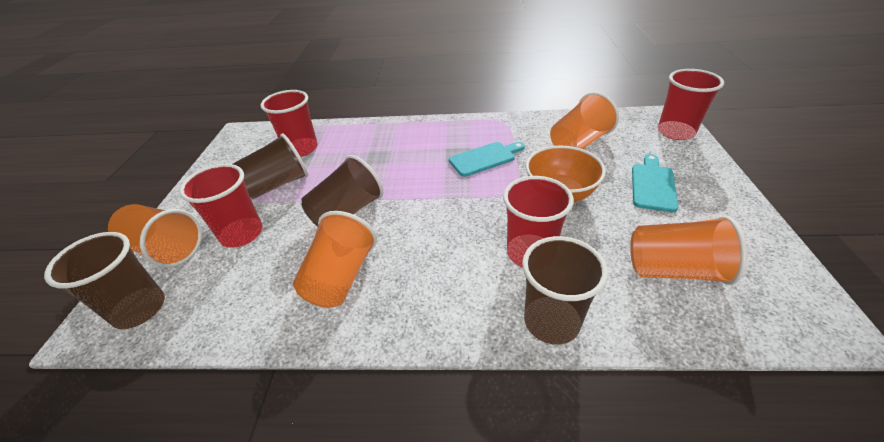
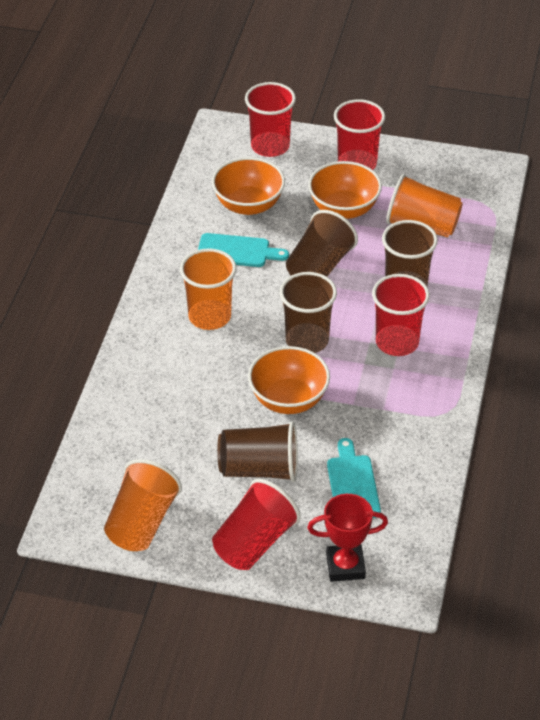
orange bowl: 1 -> 3
orange cup: 4 -> 3
red trophy: 0 -> 1

